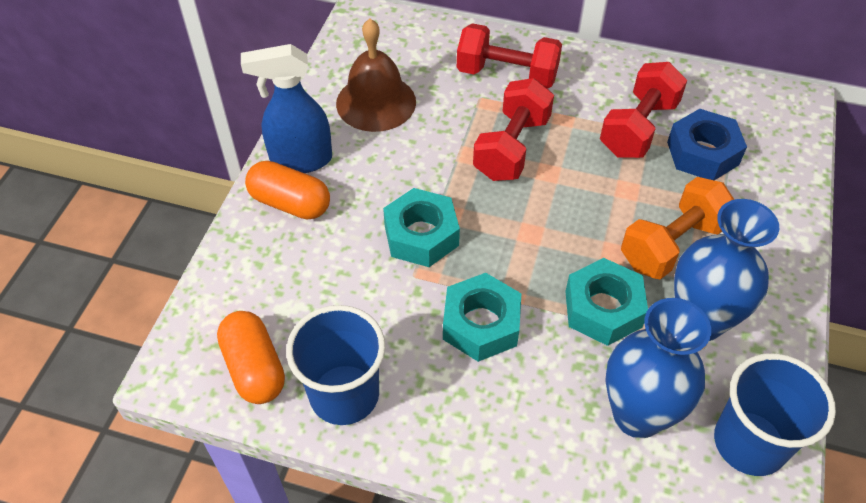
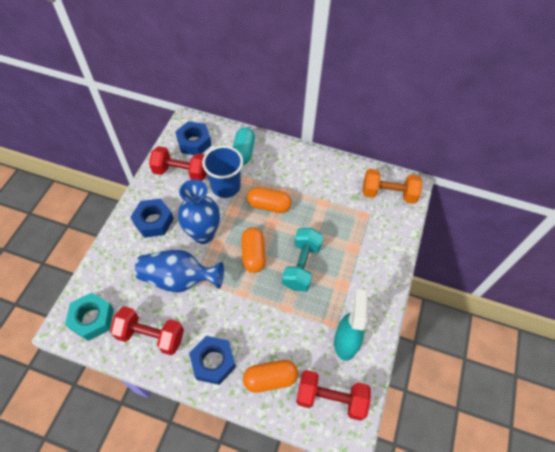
blue cup: 2 -> 1
blue nut: 1 -> 3
blue spray bottle: 1 -> 0
brown bell: 1 -> 0
orange capsule: 2 -> 3
turquoise capsule: 0 -> 1
turquoise dumbbell: 0 -> 1
turquoise nut: 3 -> 1
turquoise spray bottle: 0 -> 1

